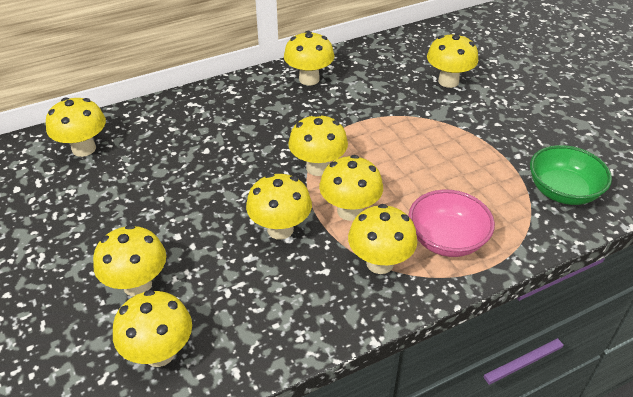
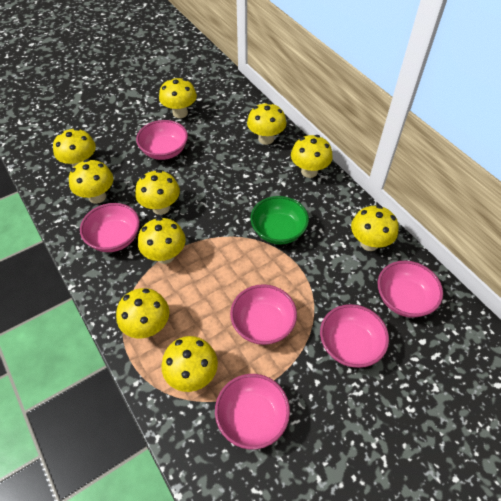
pink bowl: 1 -> 6
yellow mushroom: 9 -> 10

